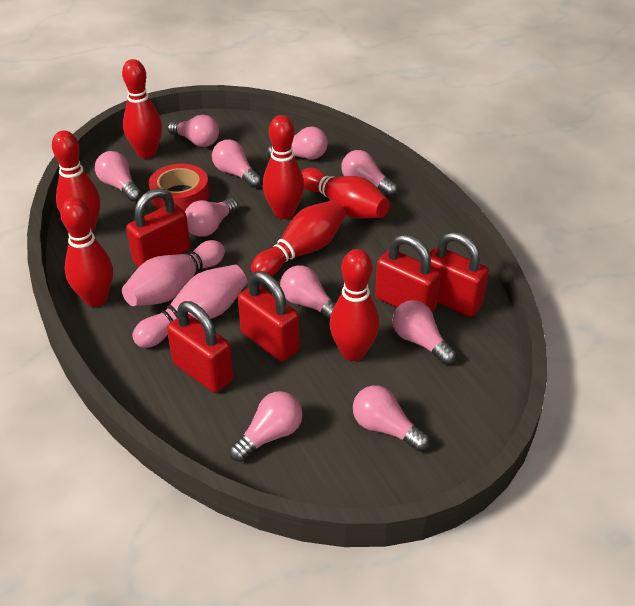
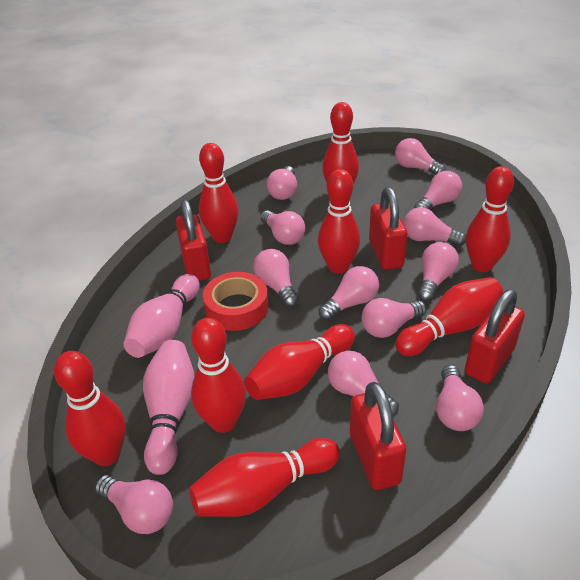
pink light bulb: 10 -> 12
red bowling pin: 7 -> 9
red padlock: 5 -> 4

